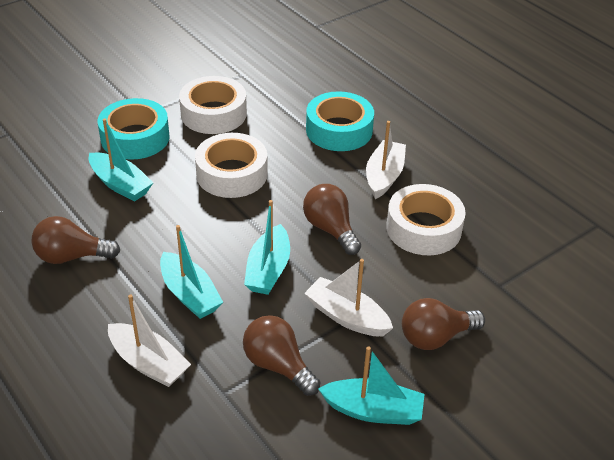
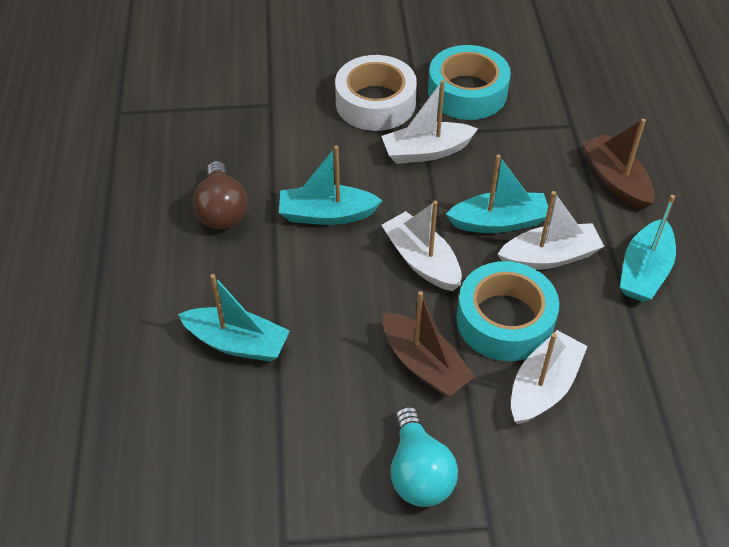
brown boat: 0 -> 2
brown light bulb: 4 -> 1
turquoise light bulb: 0 -> 1
white boat: 3 -> 4
white tape: 3 -> 1

